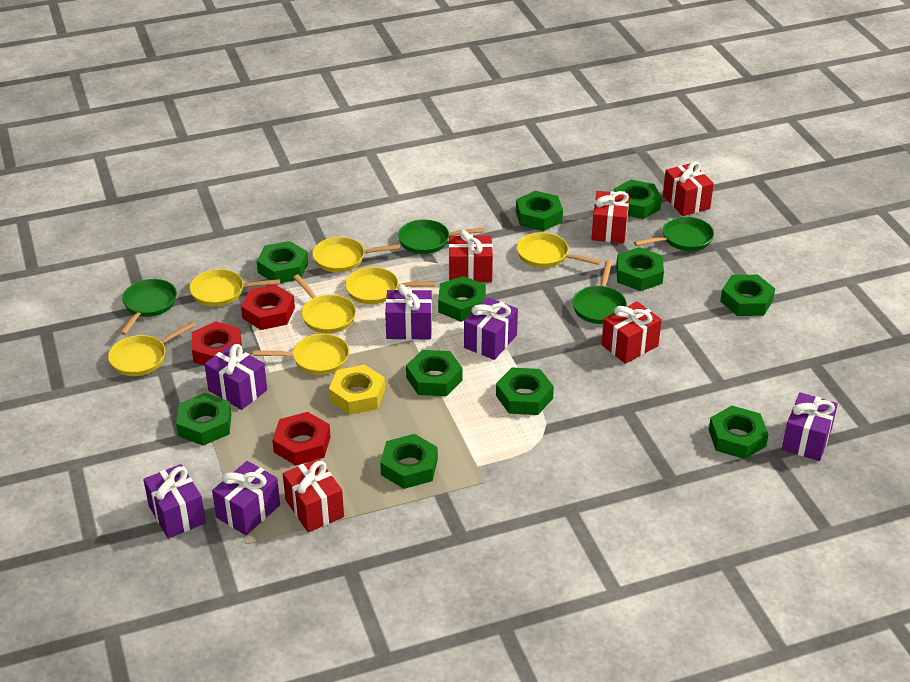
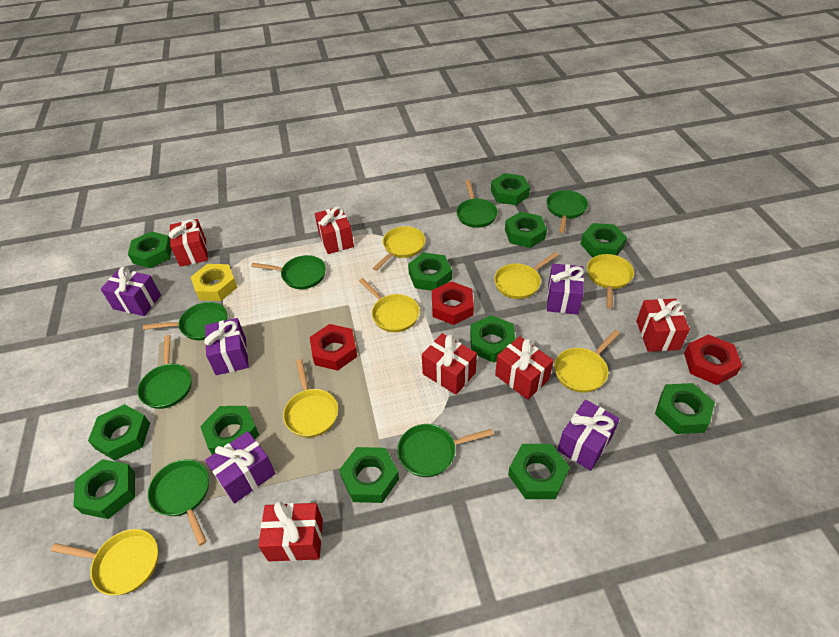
green nut: 11 -> 12
green pan: 4 -> 7
purple gift: 6 -> 5
red gift: 5 -> 6

